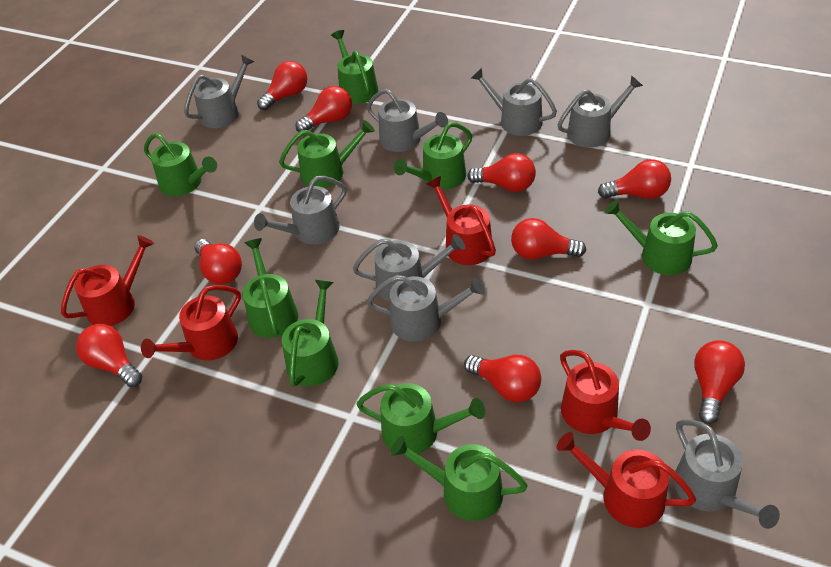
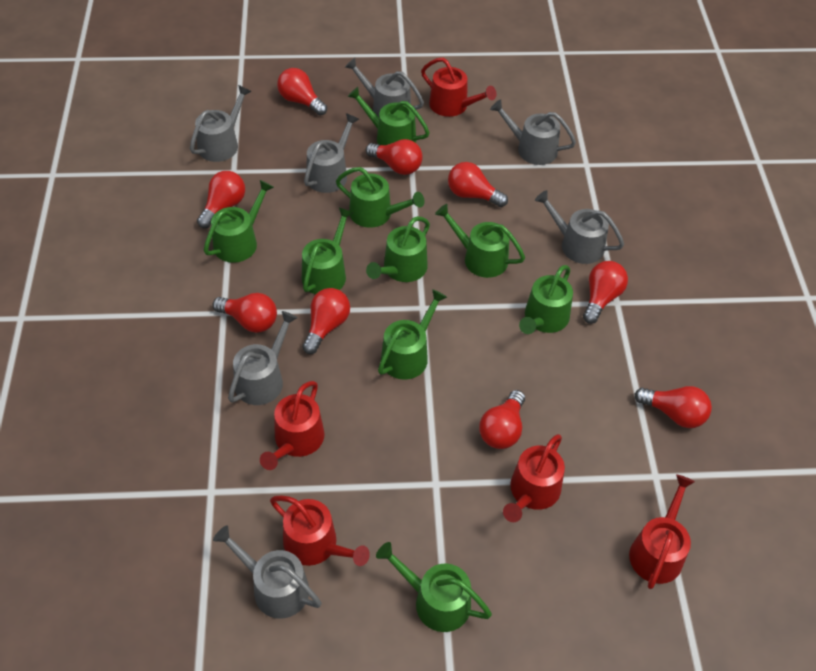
grey watering can: 8 -> 7

